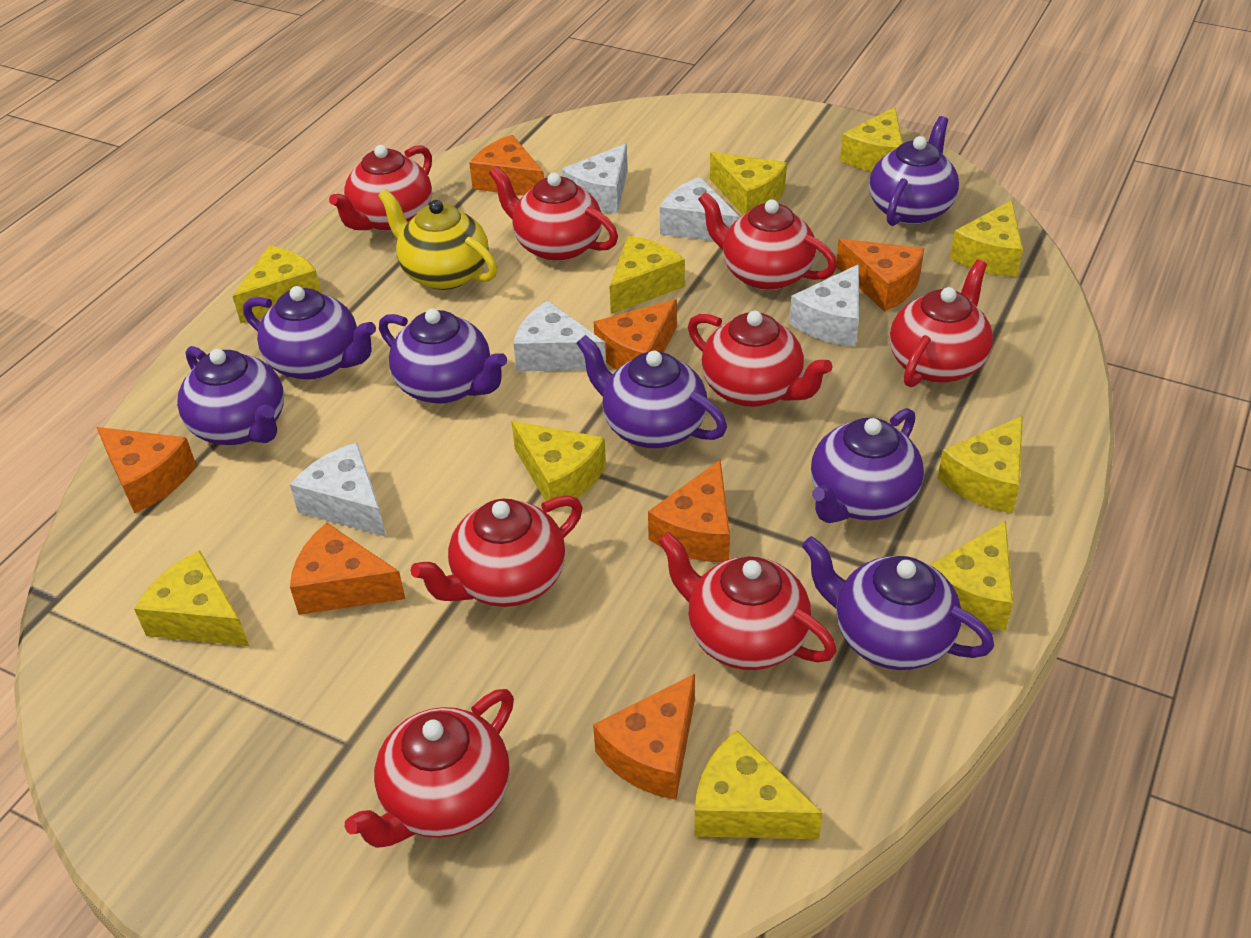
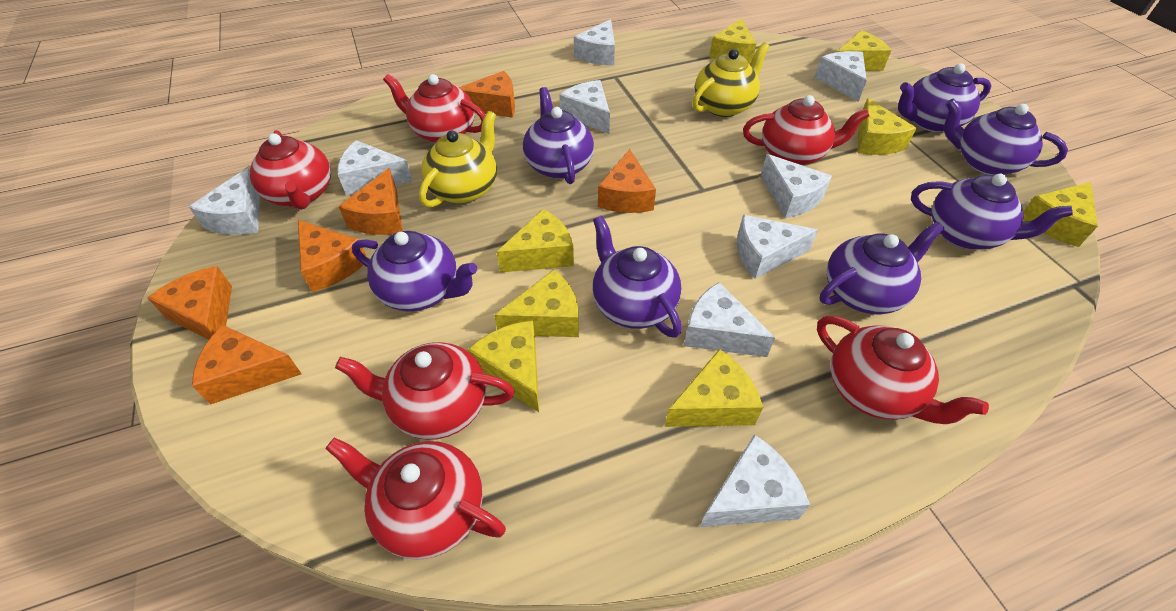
orange cheese: 7 -> 6
red teapot: 8 -> 6
white cheese: 5 -> 9
yellow cheese: 10 -> 8
yellow teapot: 1 -> 2

